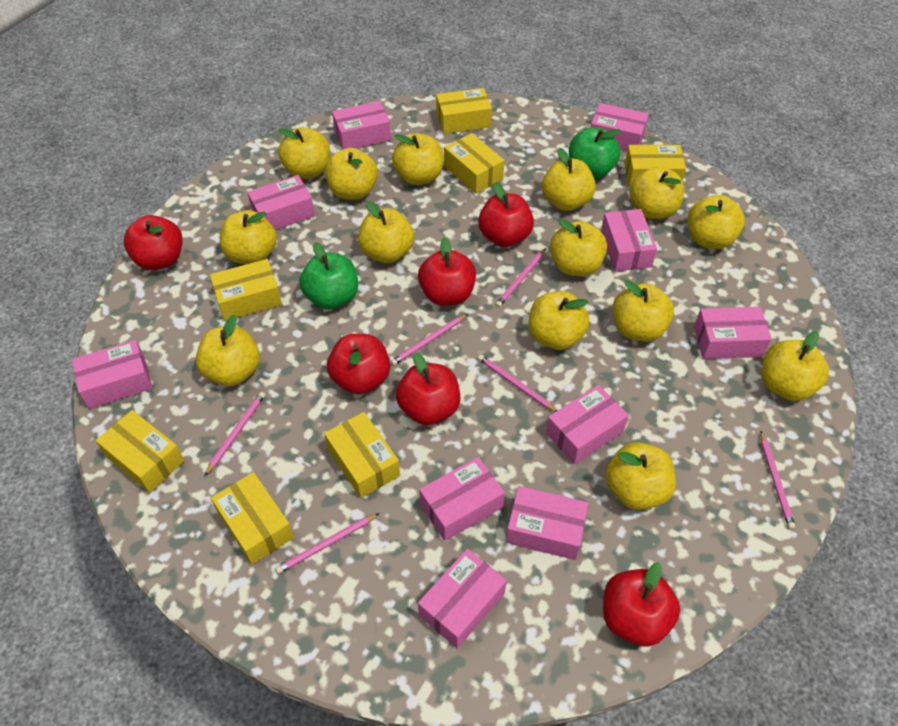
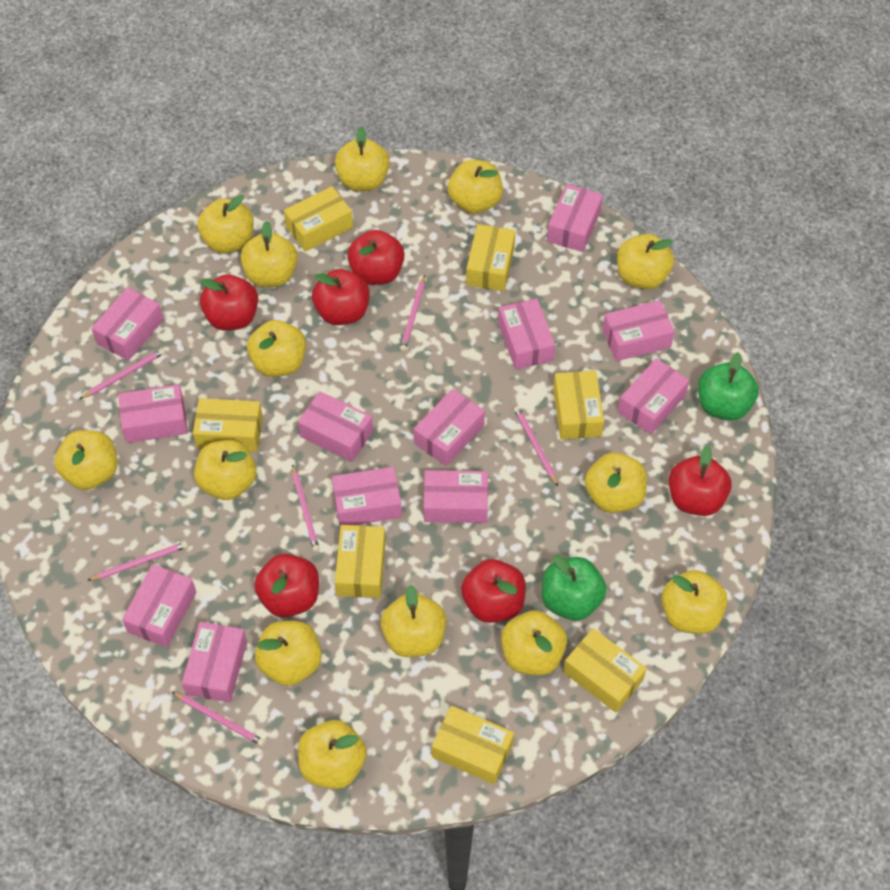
pink box: 10 -> 12

